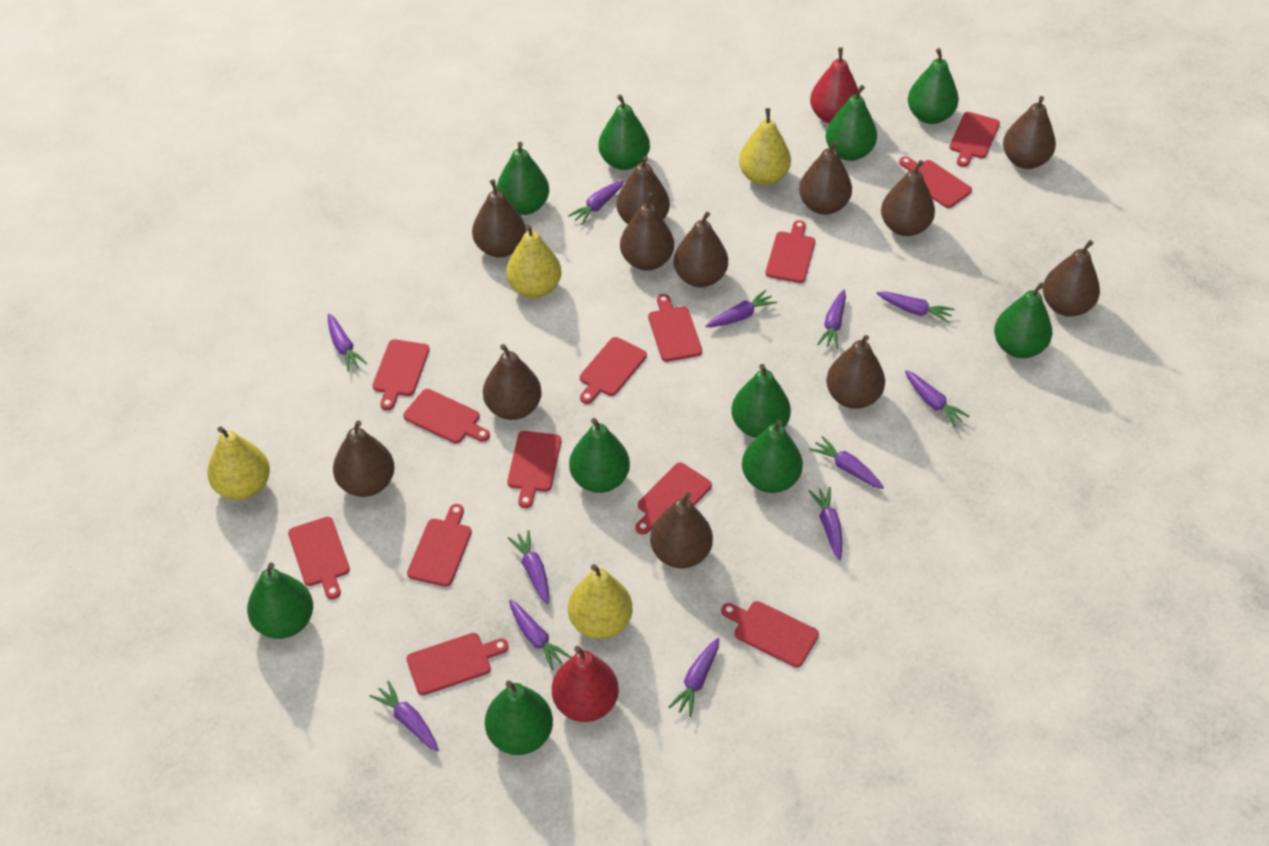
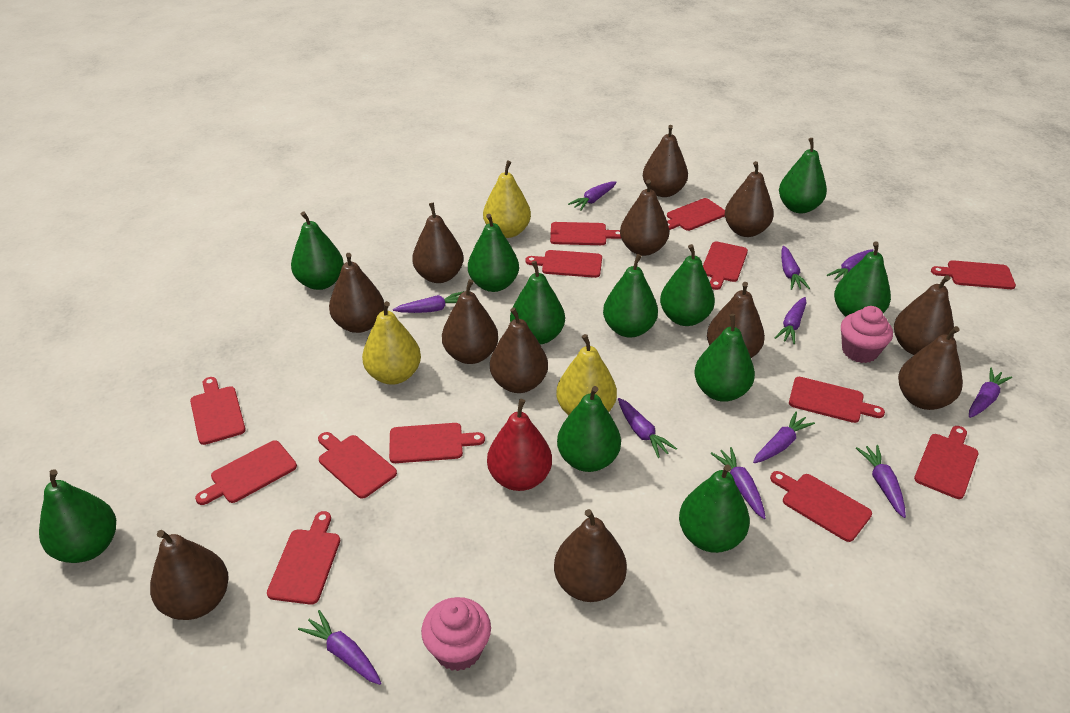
green pear: 10 -> 11
pink cupcake: 0 -> 2
purple carrot: 12 -> 11
red pear: 2 -> 1
yellow pear: 4 -> 3

